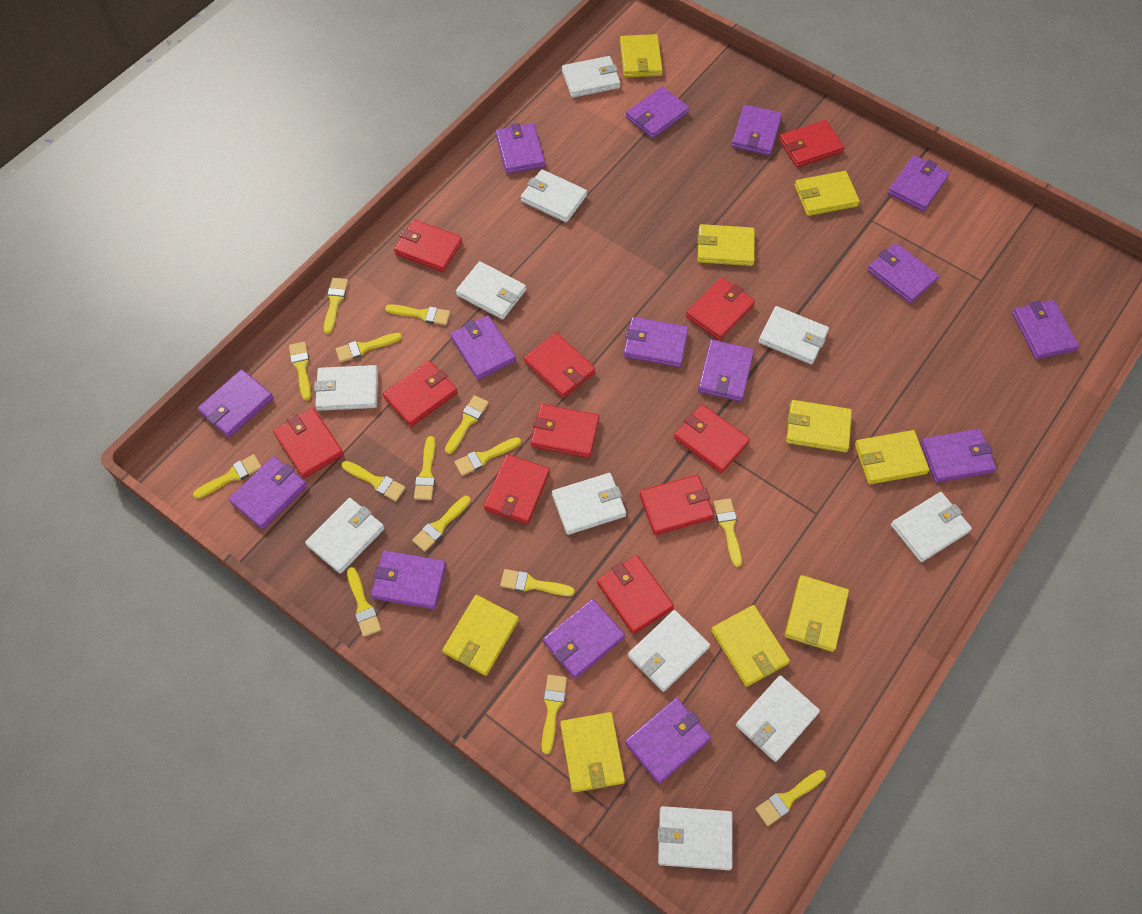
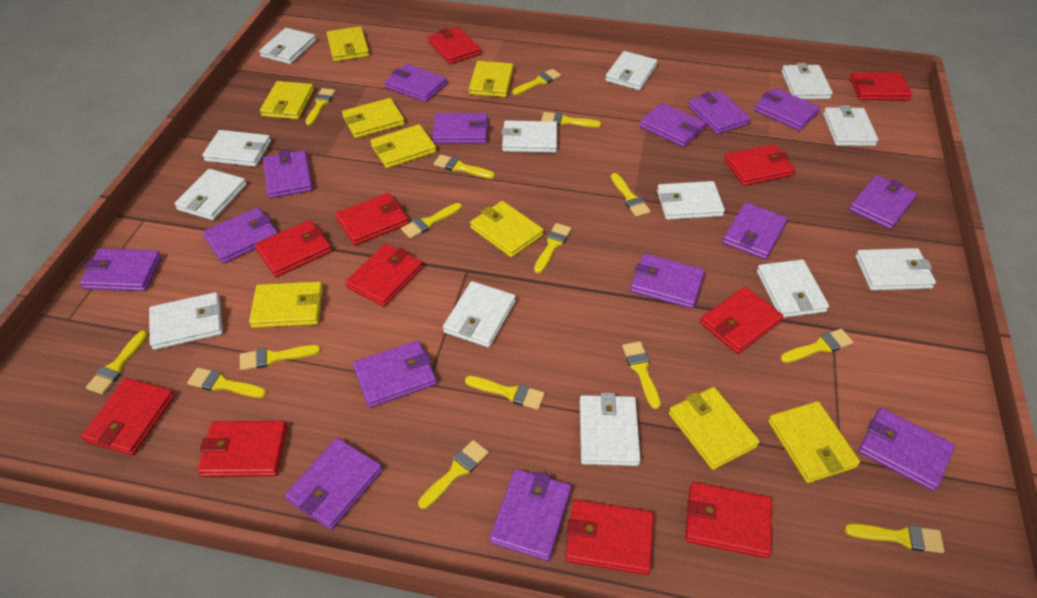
white wallet: 11 -> 13

